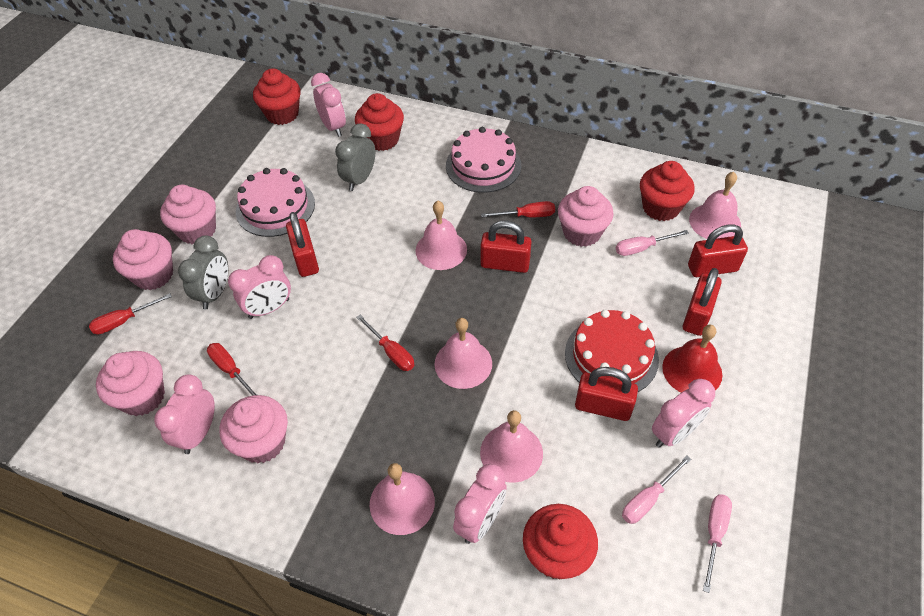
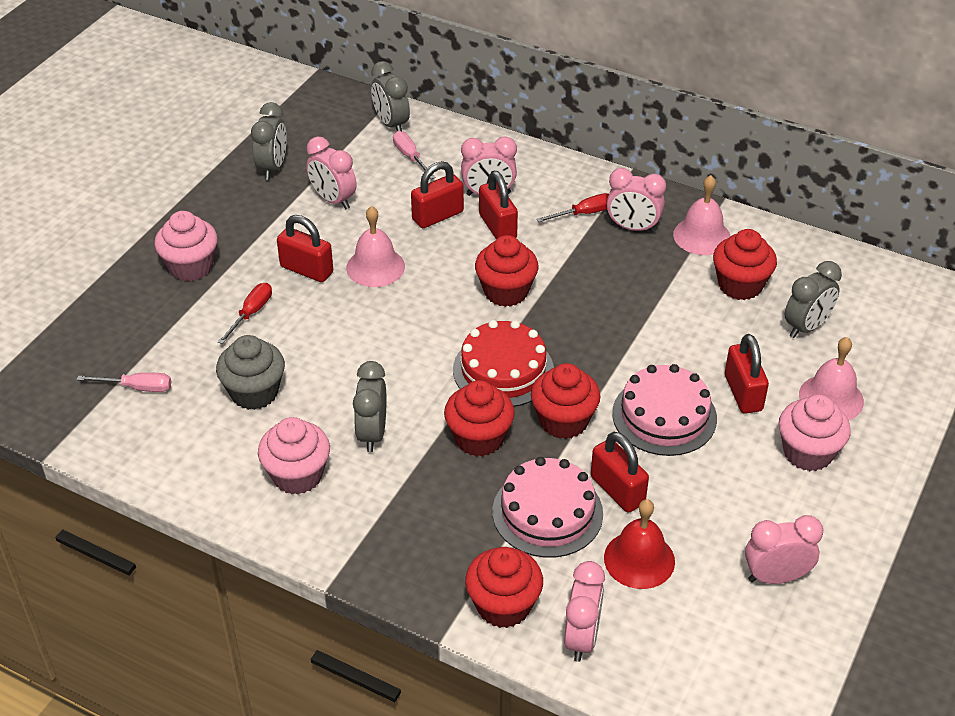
grey clock: 2 -> 4
grey cupcake: 0 -> 1
pink bell: 5 -> 3
pink cupcake: 5 -> 3
pink screwdriver: 3 -> 2
red cupcake: 4 -> 5
red screwdriver: 4 -> 2

